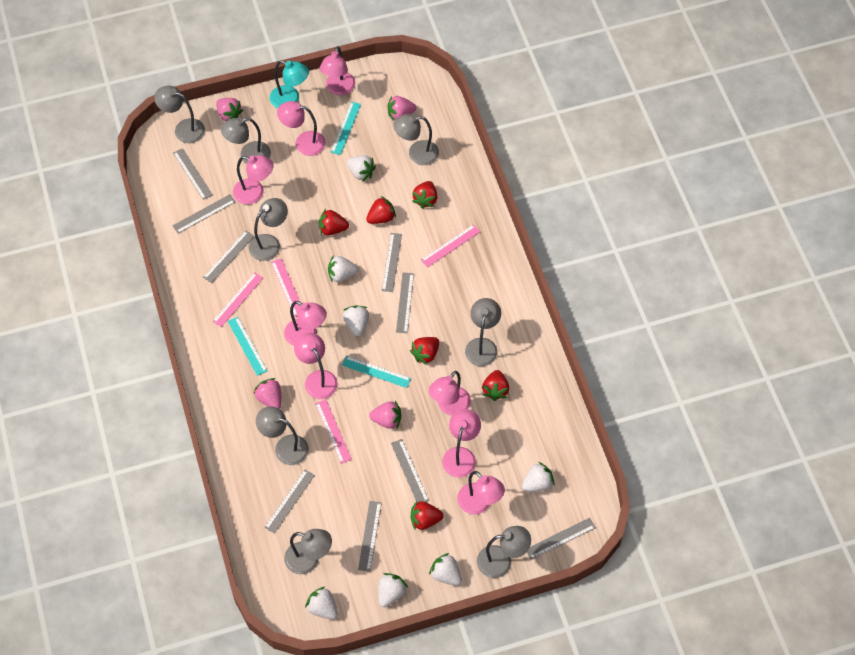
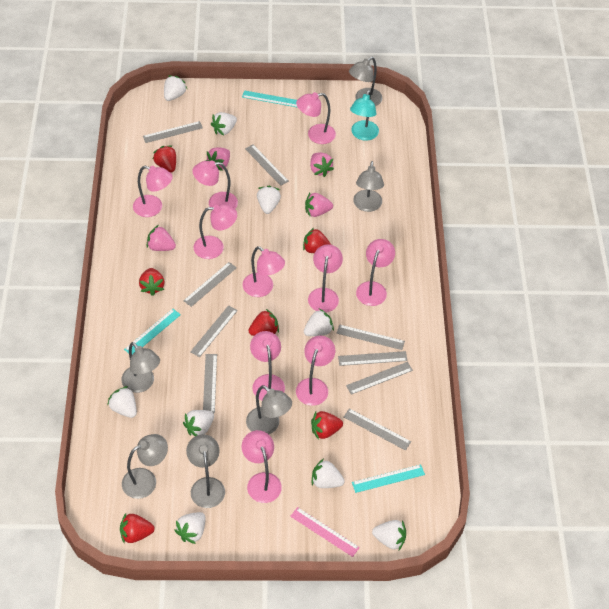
grey lamp: 8 -> 6
pink lamp: 8 -> 10
pink ruler: 4 -> 1
white strawberry: 7 -> 9

